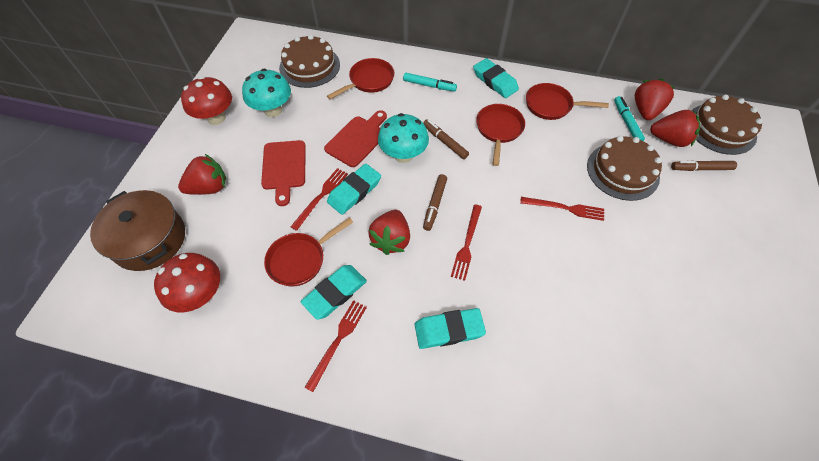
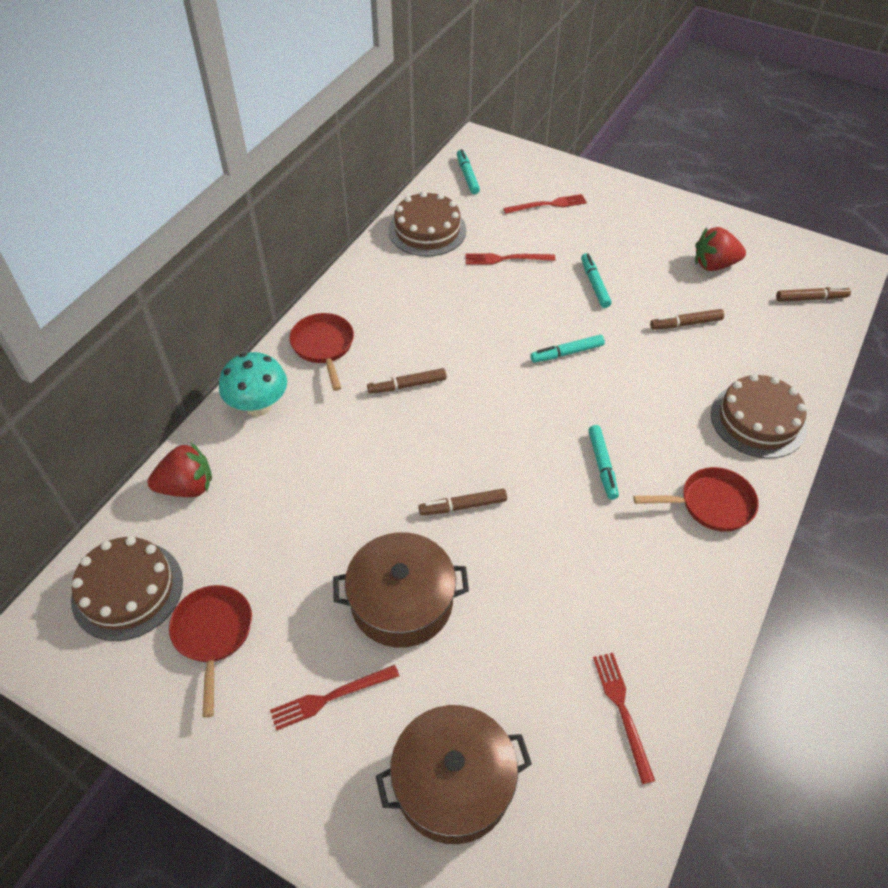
brown marker: 3 -> 4
brown pot: 1 -> 2
red cutting board: 2 -> 0
red mushroom: 2 -> 0
red pan: 4 -> 3
red strawberry: 4 -> 2
turquoise eraser: 4 -> 0
turquoise marker: 2 -> 4
turquoise mushroom: 2 -> 1

